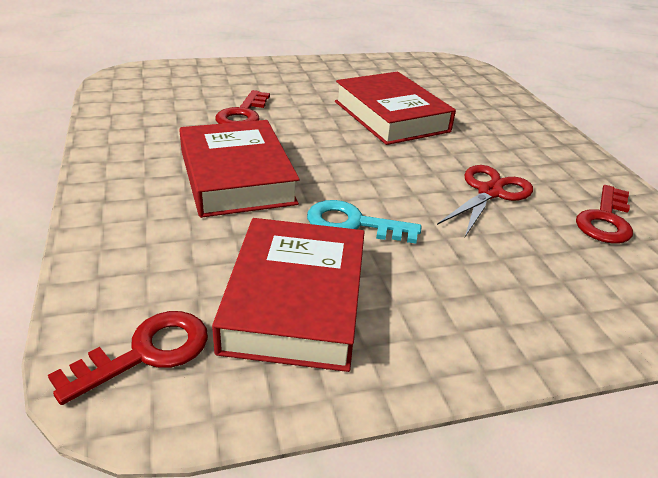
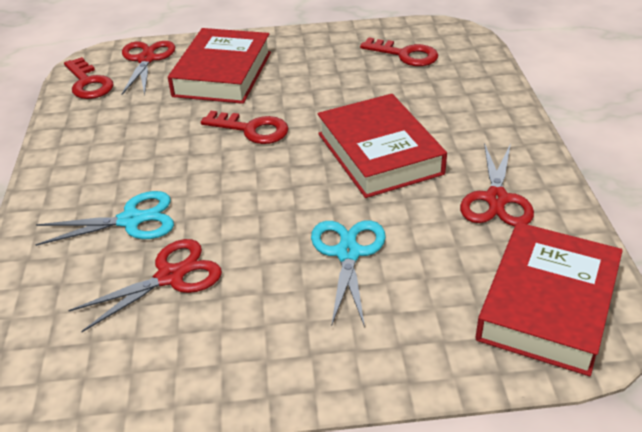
red scissors: 1 -> 3
turquoise key: 1 -> 0
turquoise scissors: 0 -> 2

